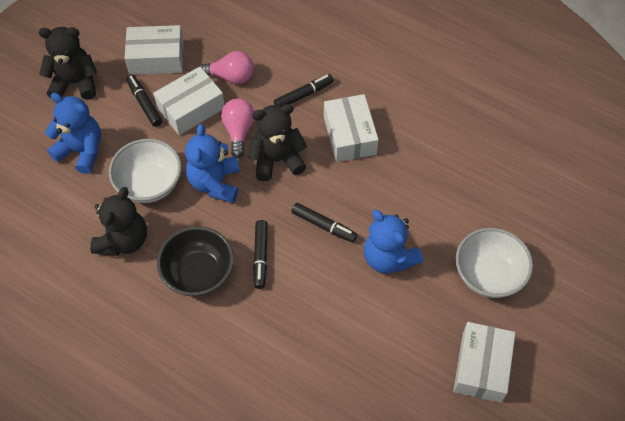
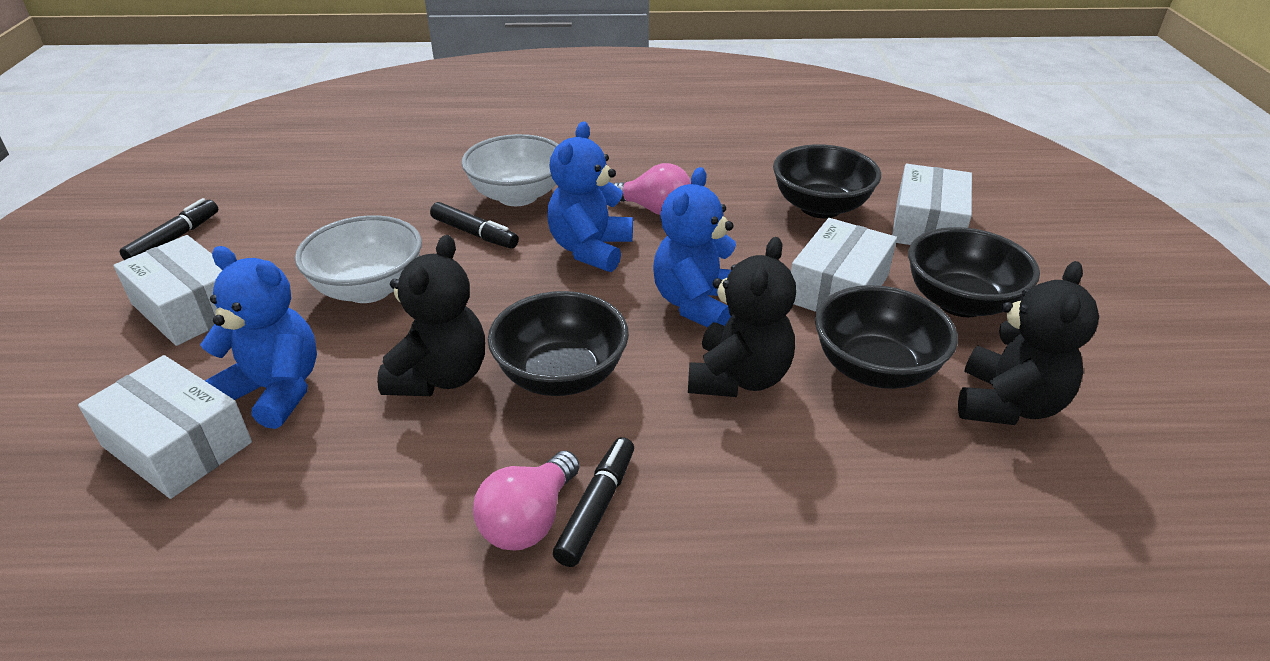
black bowl: 1 -> 4
black marker: 4 -> 3

